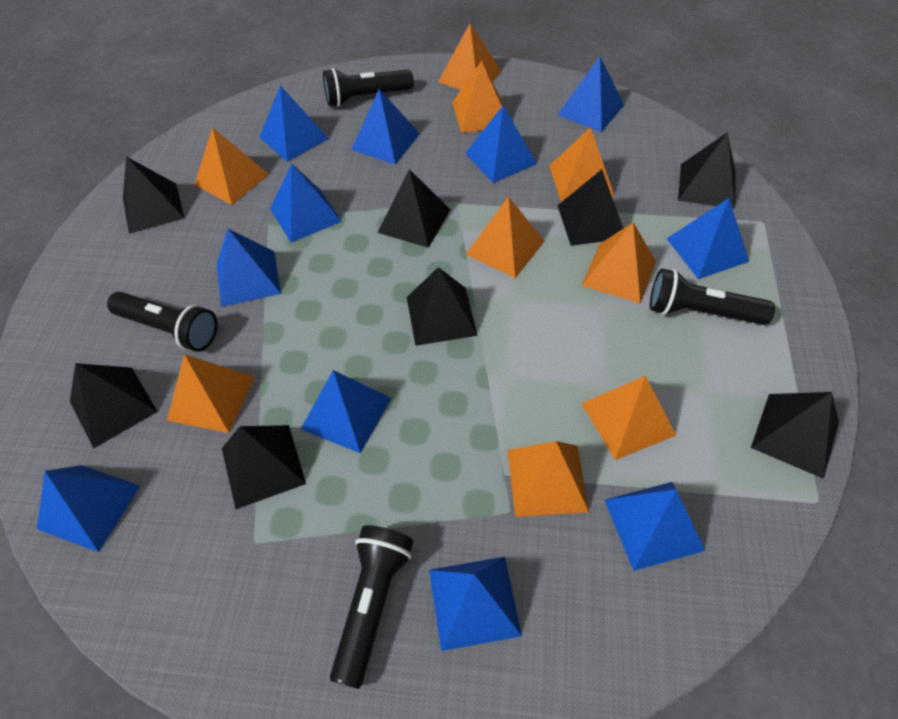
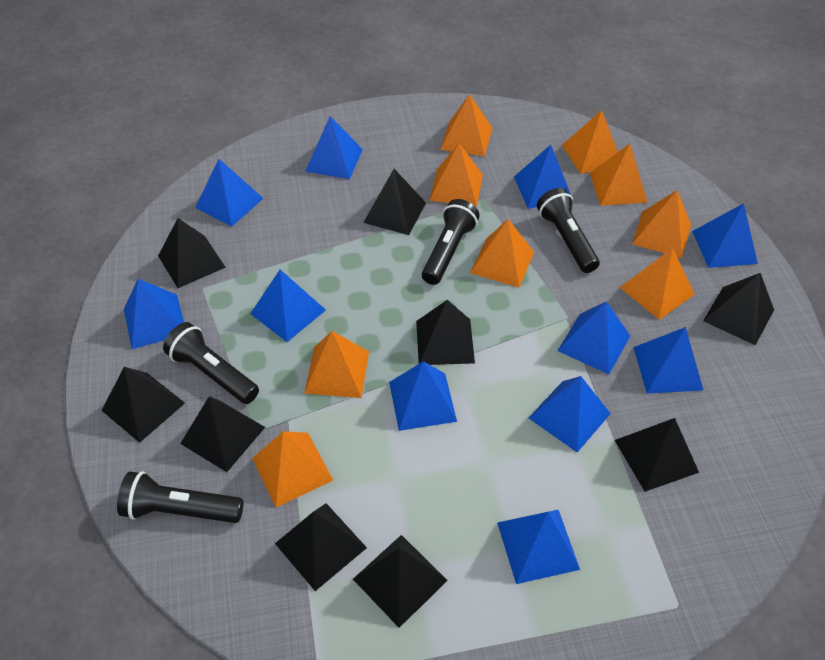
black pyramid: 8 -> 9

